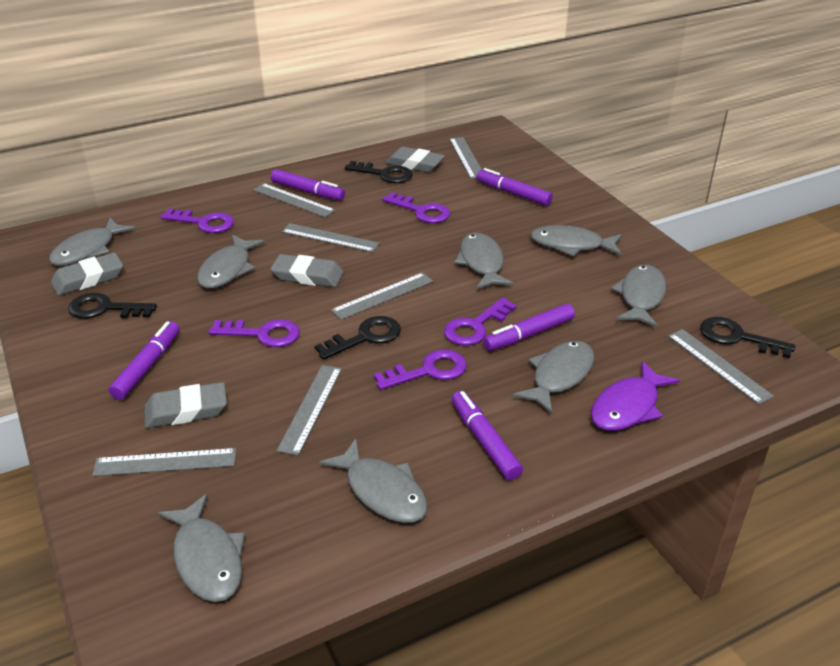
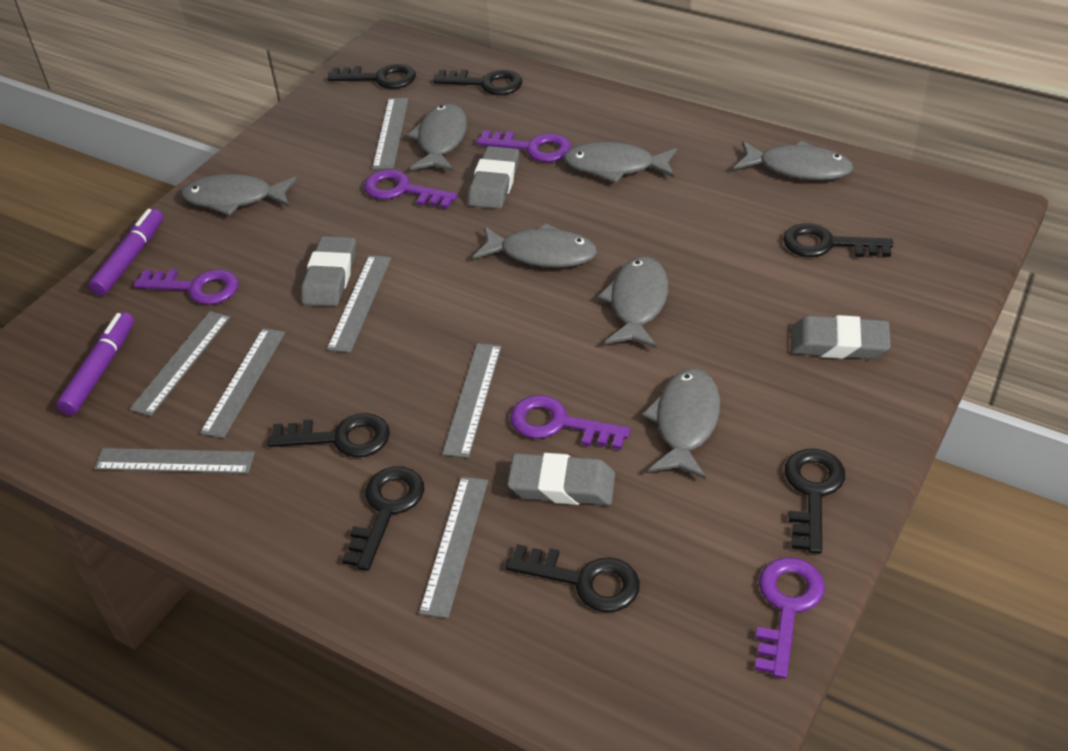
black key: 4 -> 7
grey fish: 8 -> 7
purple fish: 1 -> 0
purple marker: 5 -> 2

